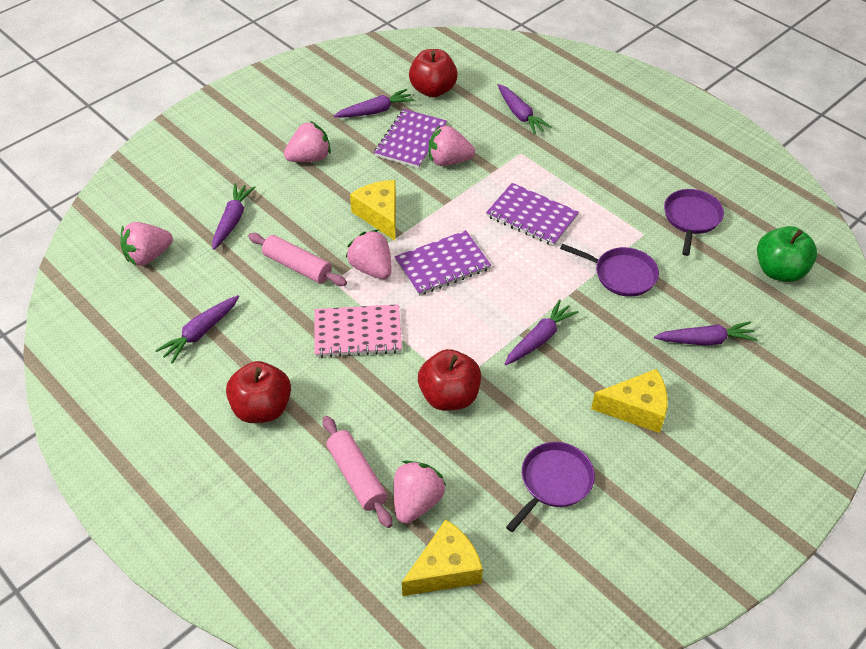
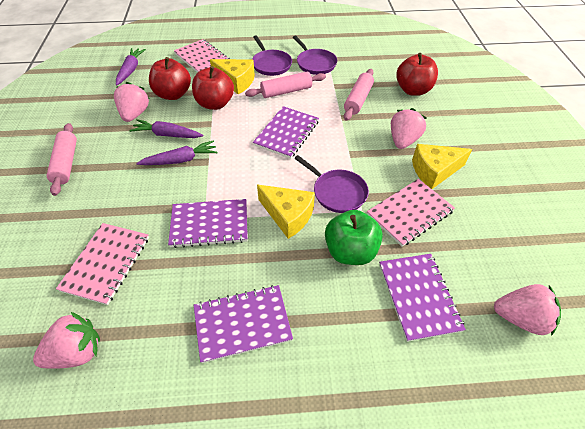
pink notebook: 1 -> 3
pink rolling pin: 2 -> 3
pink strawberry: 5 -> 4
purple carrot: 6 -> 3
purple notebook: 3 -> 4

